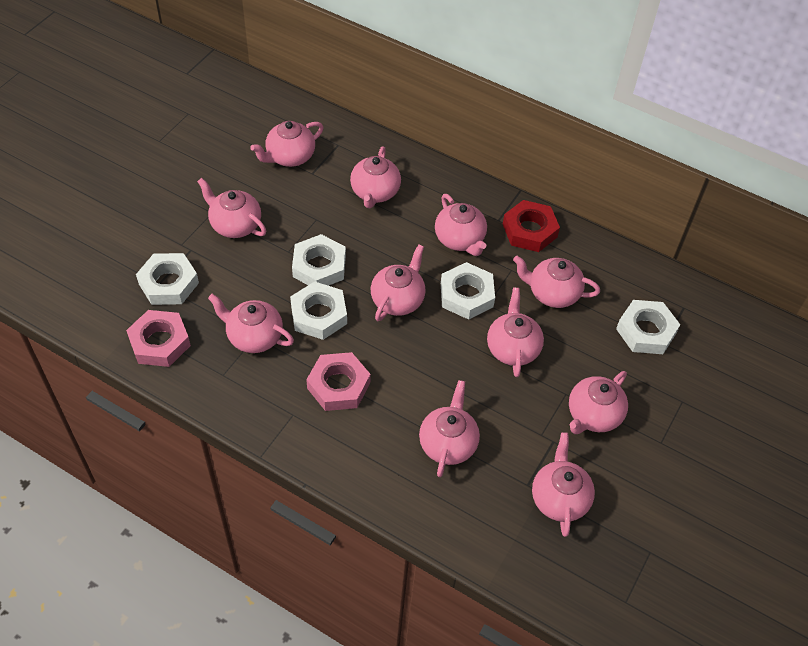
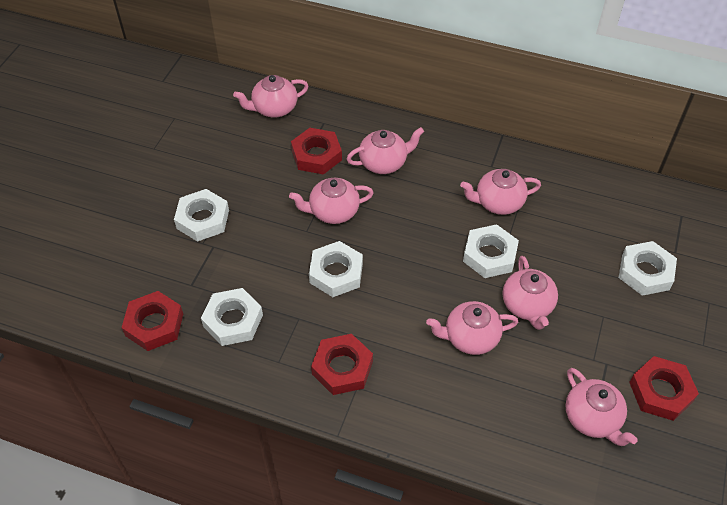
pink nut: 2 -> 0
pink teapot: 11 -> 7
red nut: 1 -> 4

